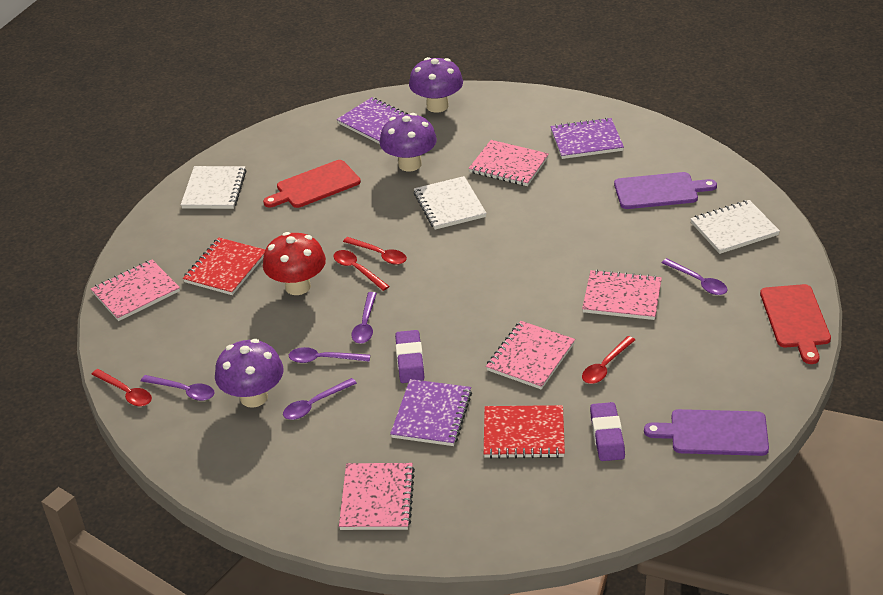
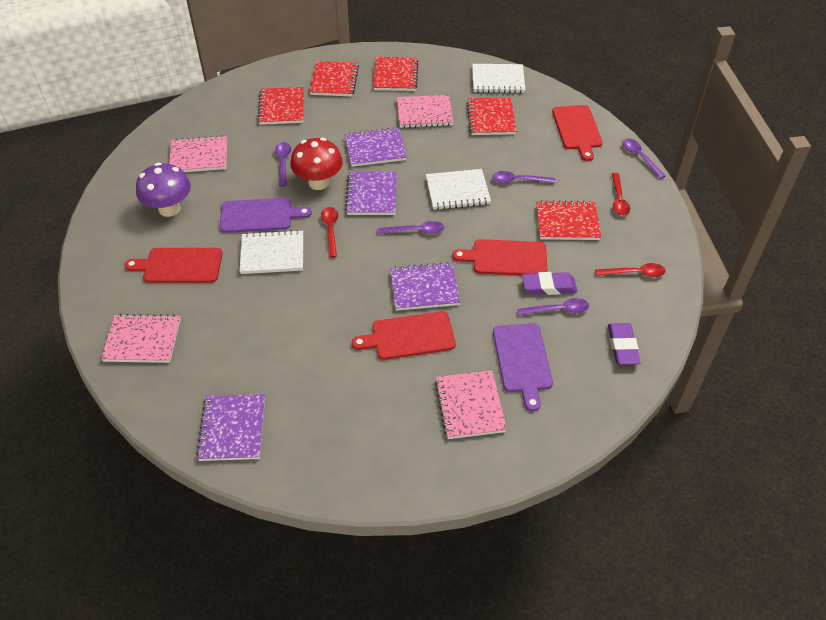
pink notebook: 5 -> 4
purple mushroom: 3 -> 1
purple notebook: 3 -> 4
red cutting board: 2 -> 4
red notebook: 2 -> 5
red spoon: 4 -> 3

